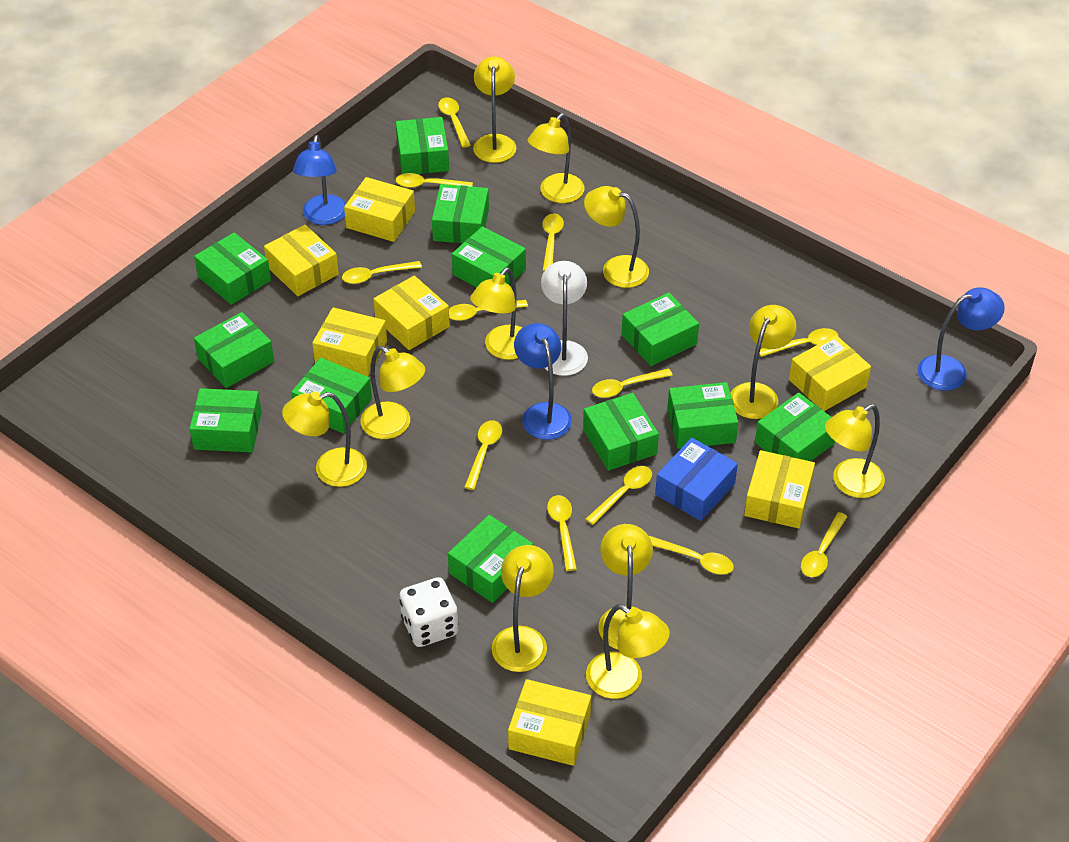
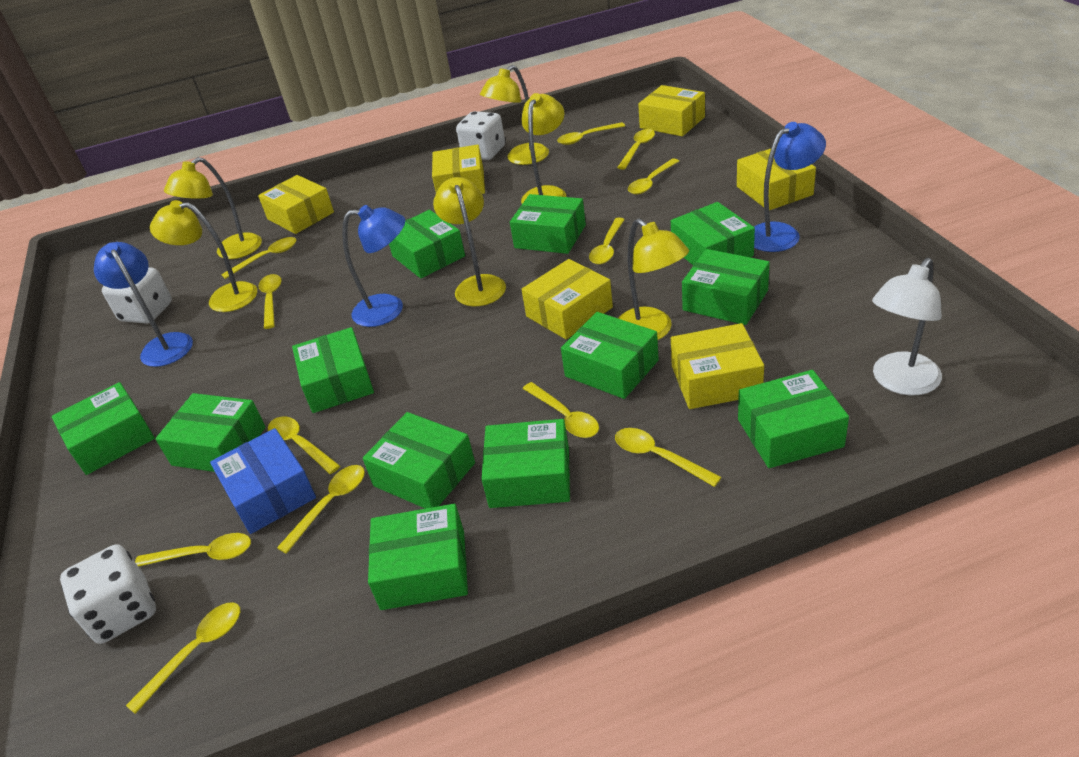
white dice: 1 -> 3
yellow box: 7 -> 6
yellow lamp: 11 -> 6

